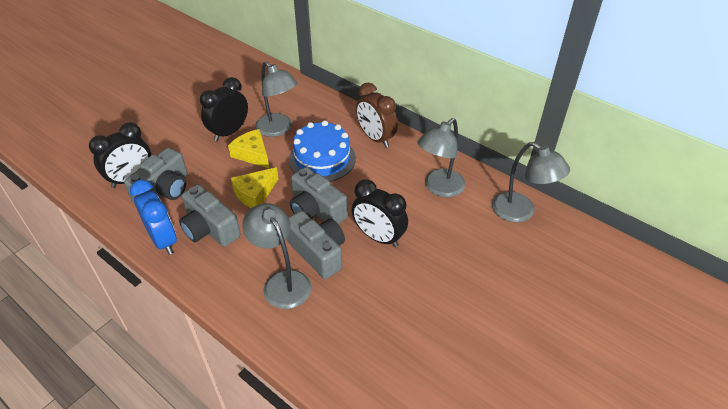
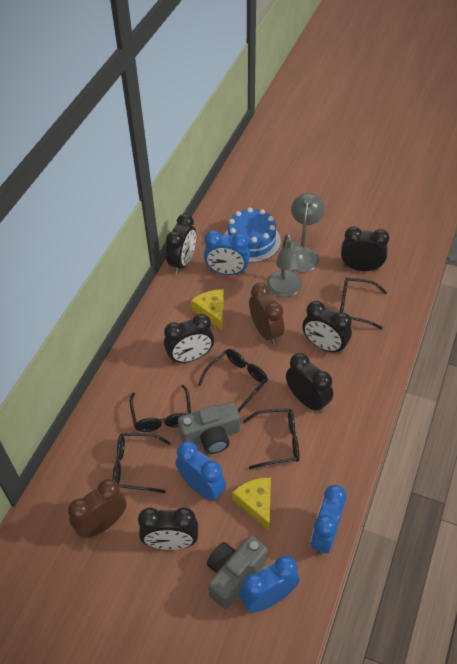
black clock: 3 -> 6
black glasses: 0 -> 5
blue clock: 1 -> 4
brown clock: 1 -> 2
grey camera: 4 -> 2
grey lamp: 4 -> 2

